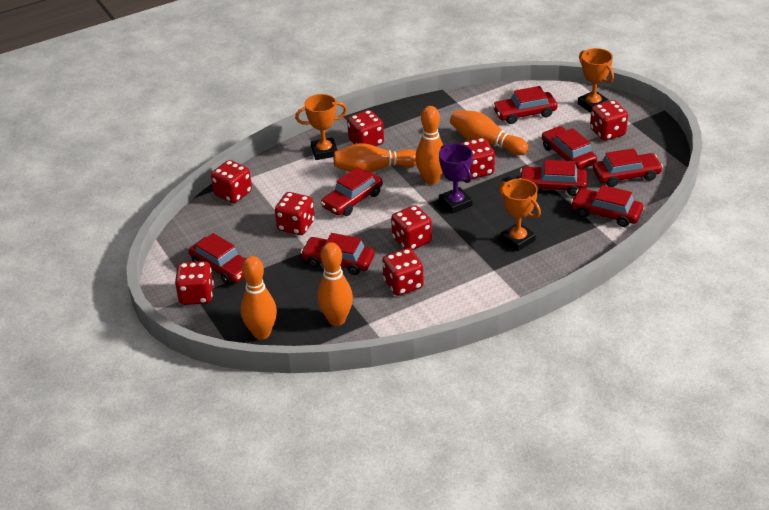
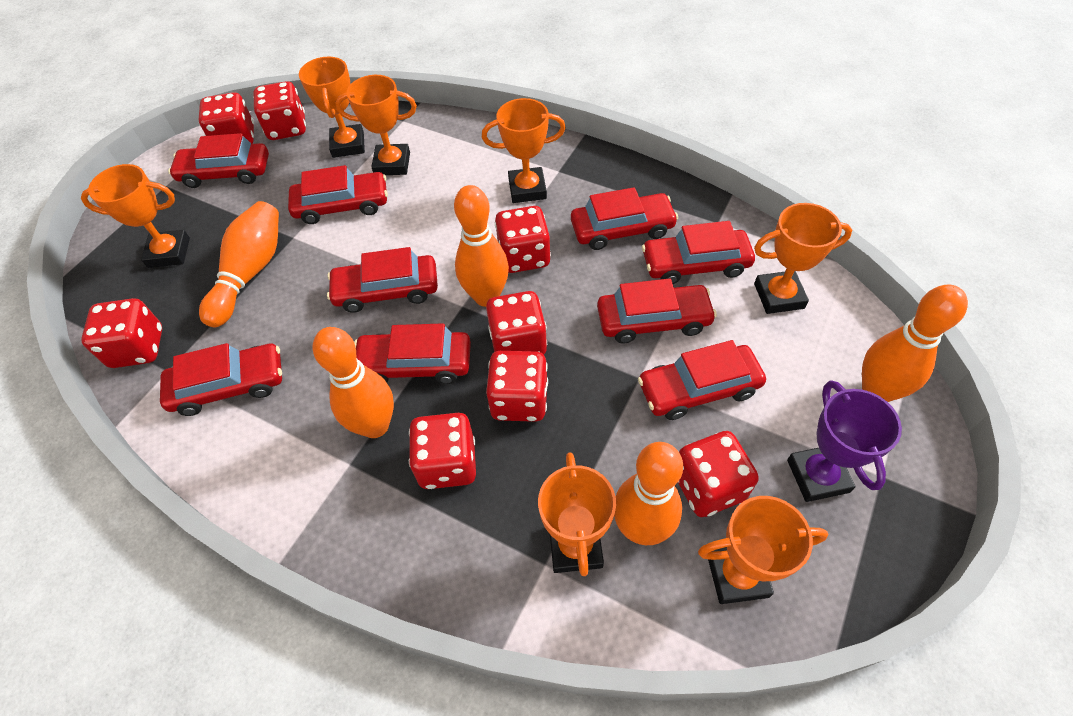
orange trophy: 3 -> 7
red car: 8 -> 9

